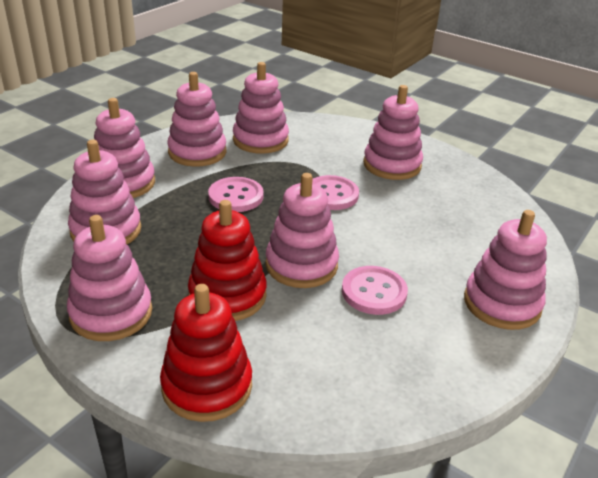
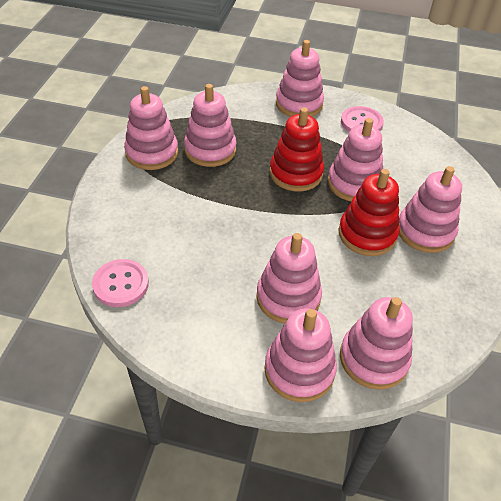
pink button: 3 -> 2

